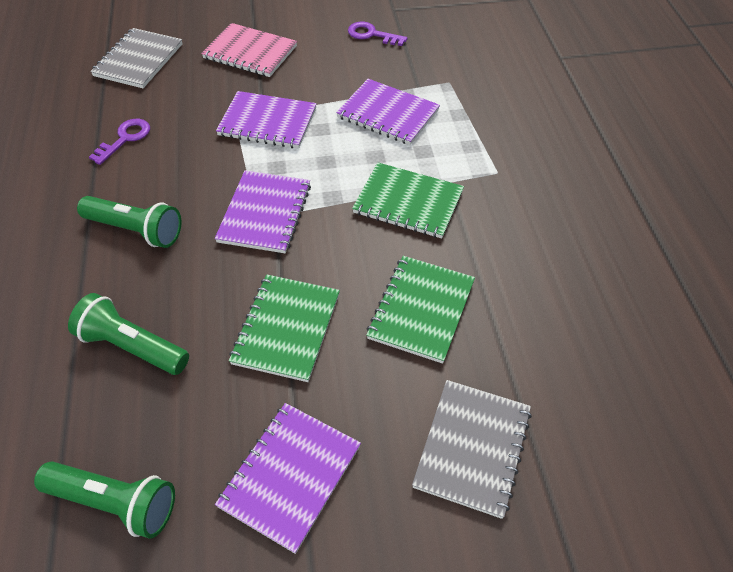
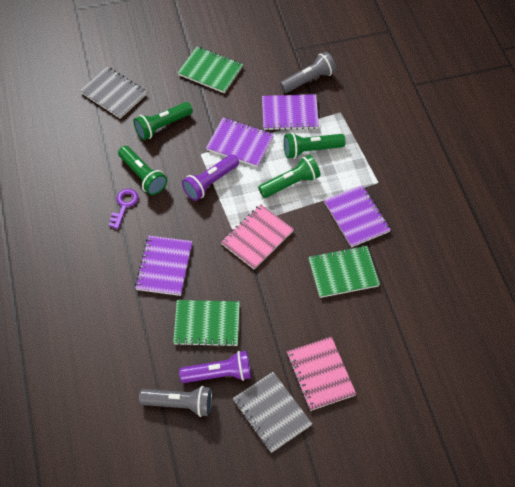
green flashlight: 3 -> 4
grey flashlight: 0 -> 2
pink notebook: 1 -> 2
purple flashlight: 0 -> 2
purple key: 2 -> 1

